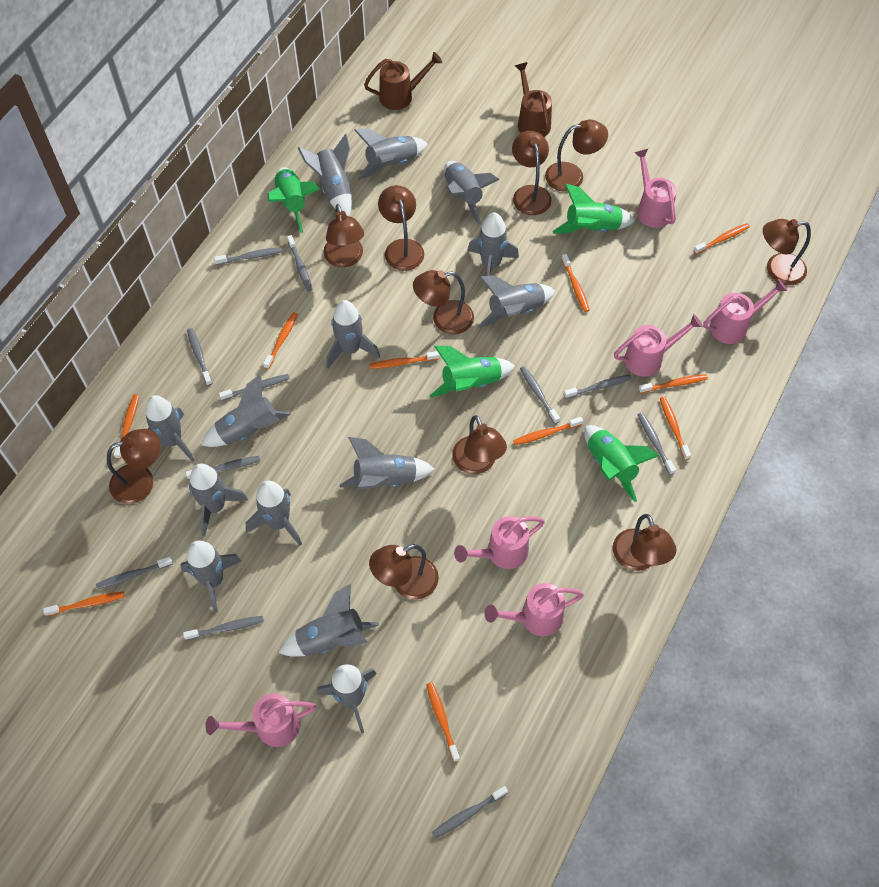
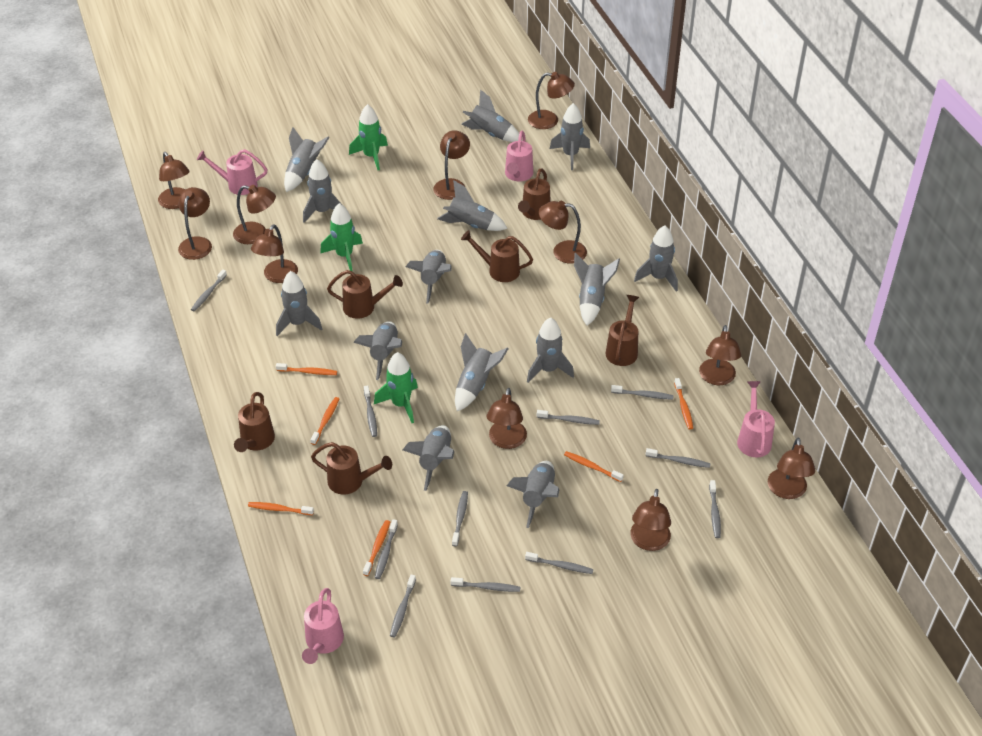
brown lamp: 10 -> 11
brown watering can: 2 -> 6
green rocket: 4 -> 3
orange toothbrush: 10 -> 6
pink watering can: 6 -> 4

